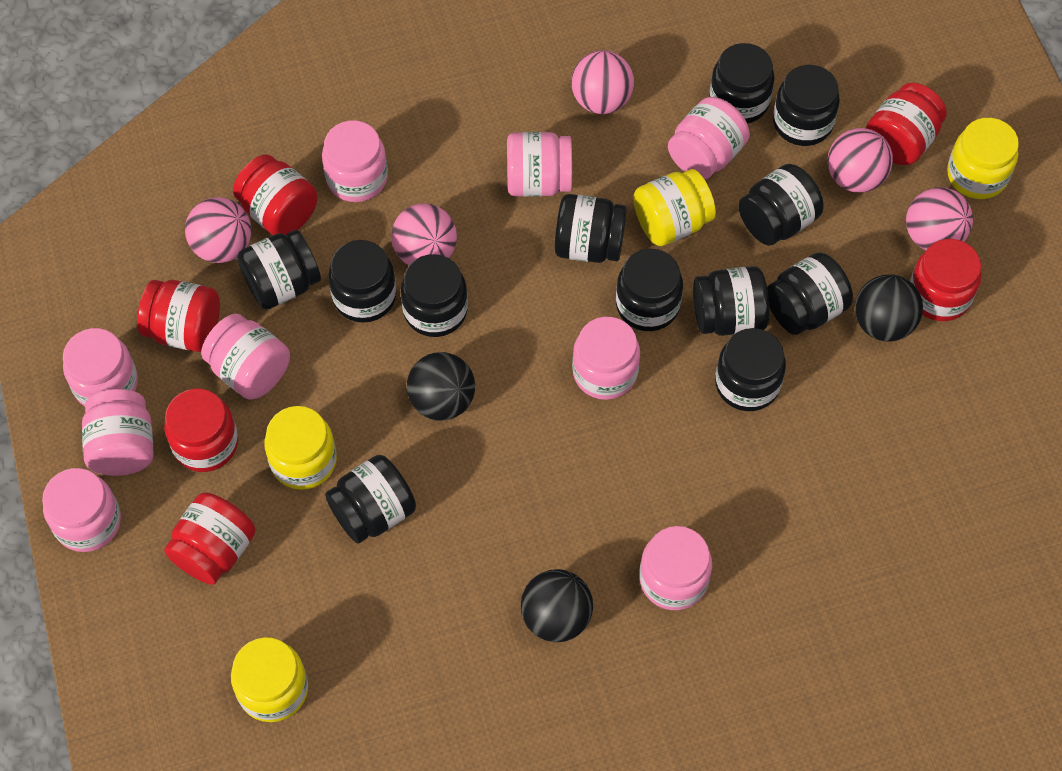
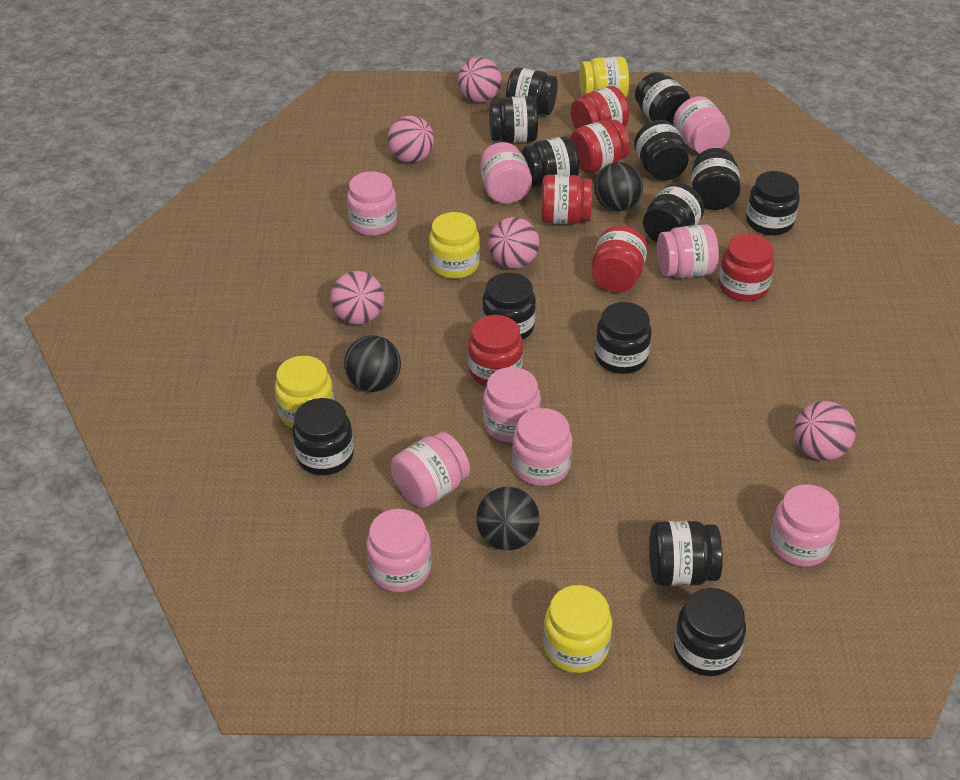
black jar: 12 -> 13

